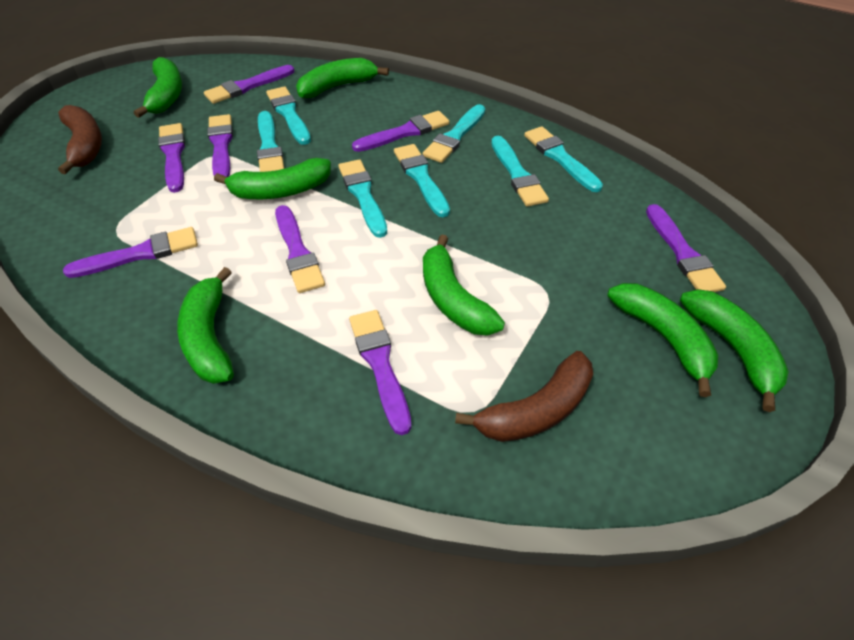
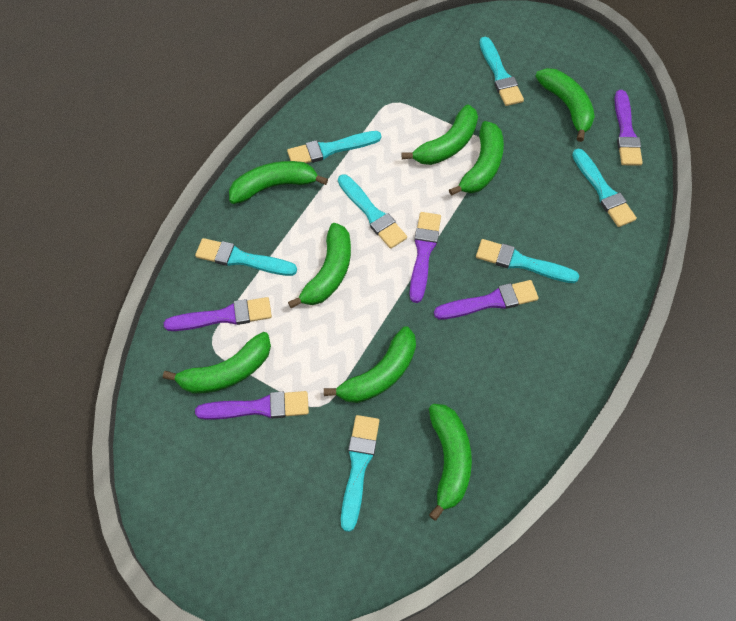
brown banana: 2 -> 0
green banana: 7 -> 8
purple brush: 8 -> 5

